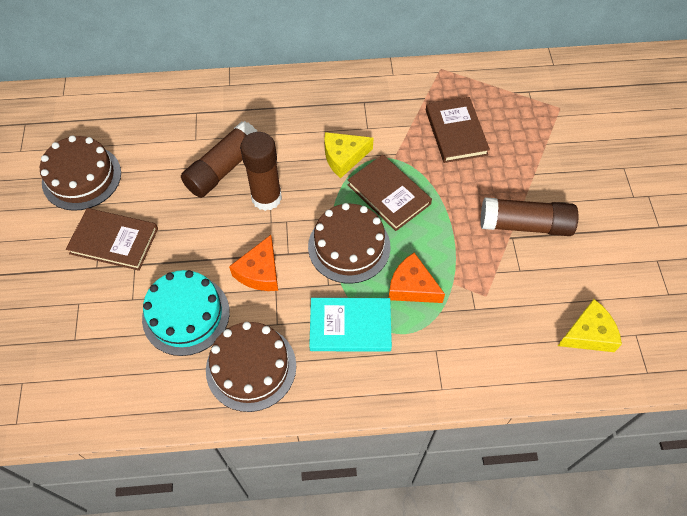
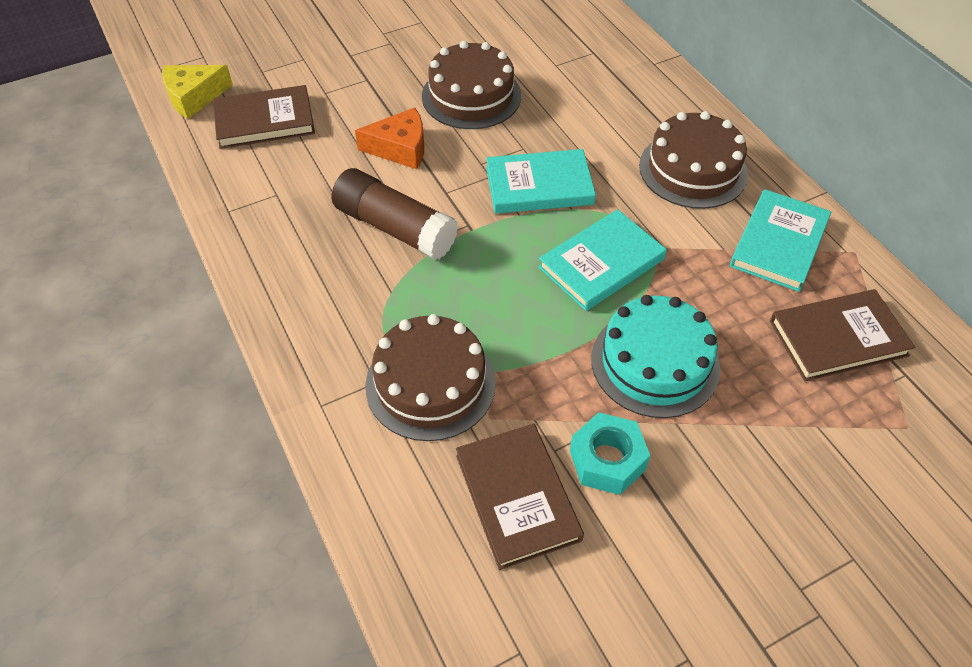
brown glue stick: 3 -> 1
orange cheese: 2 -> 1
turquoise book: 1 -> 3
turquoise nut: 0 -> 1
yellow cheese: 2 -> 1

